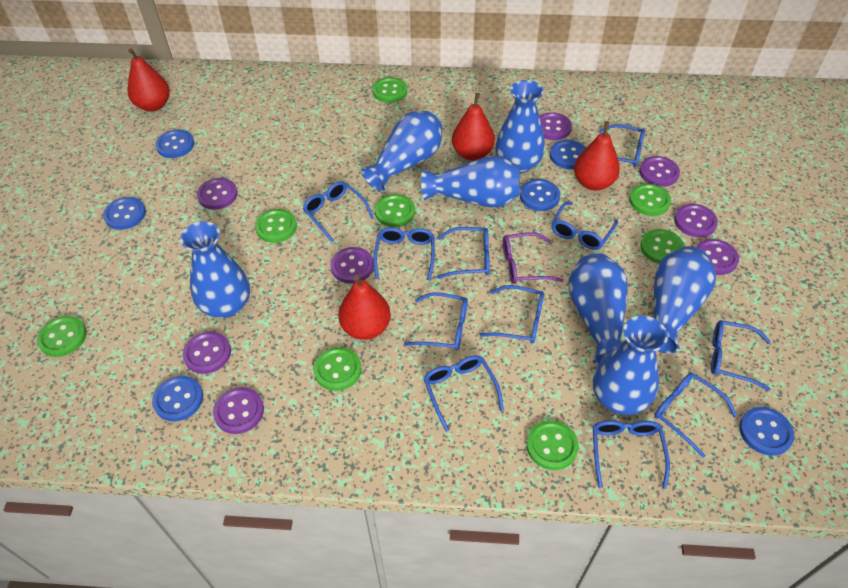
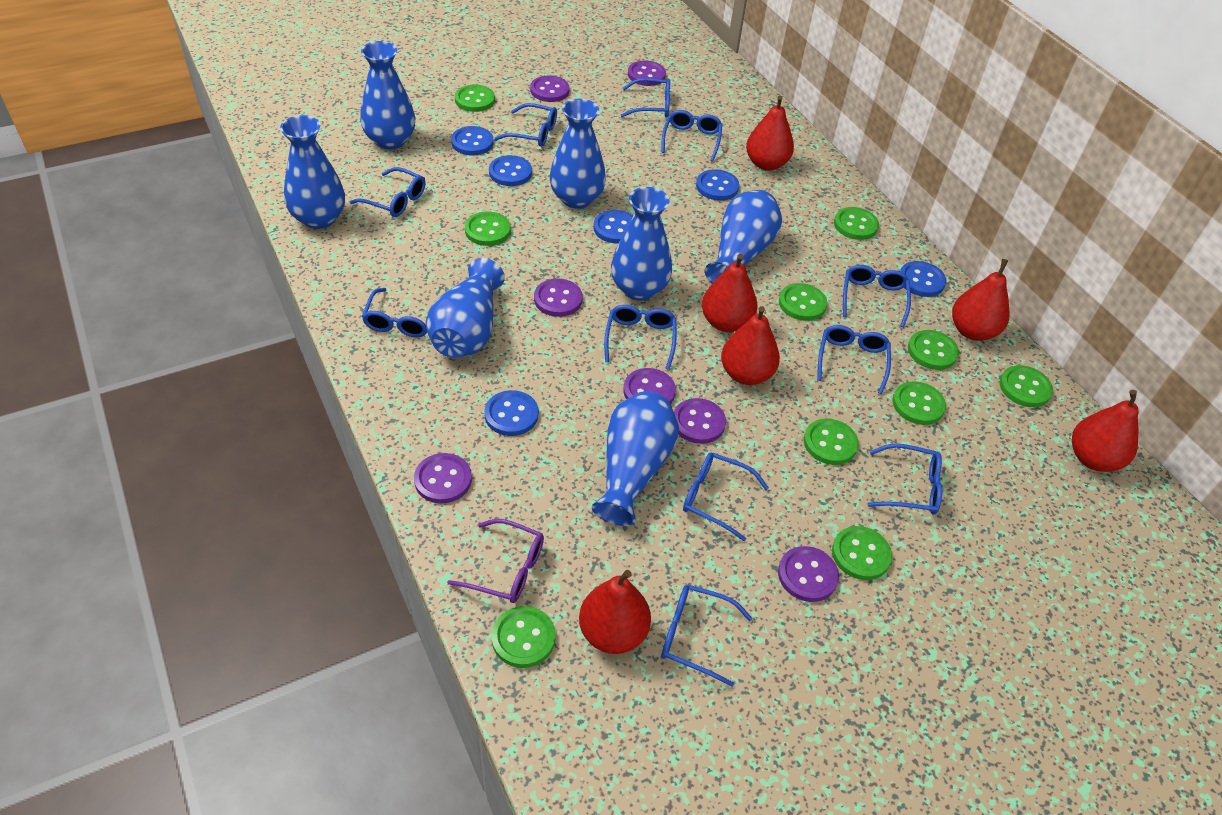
green button: 8 -> 10
purple button: 8 -> 7
red pear: 4 -> 6

